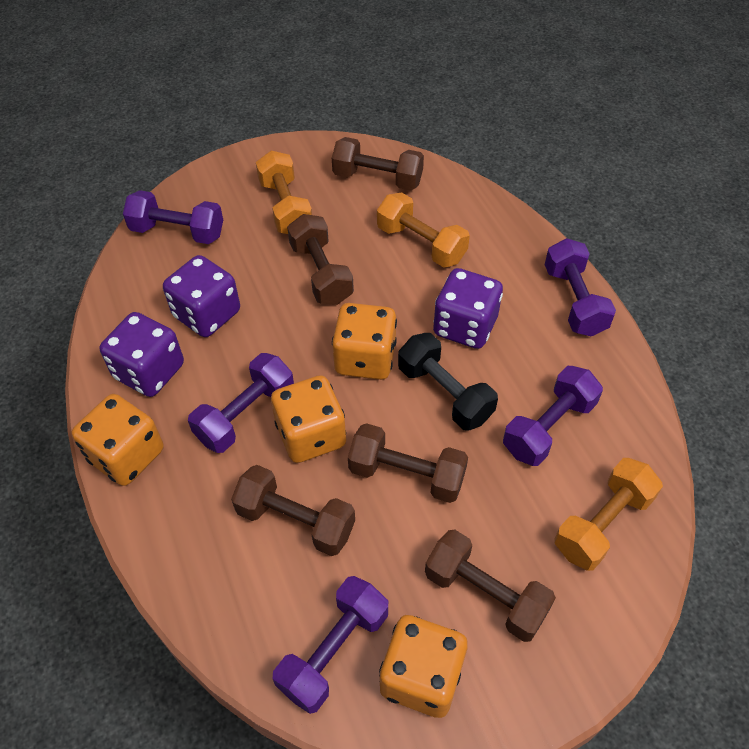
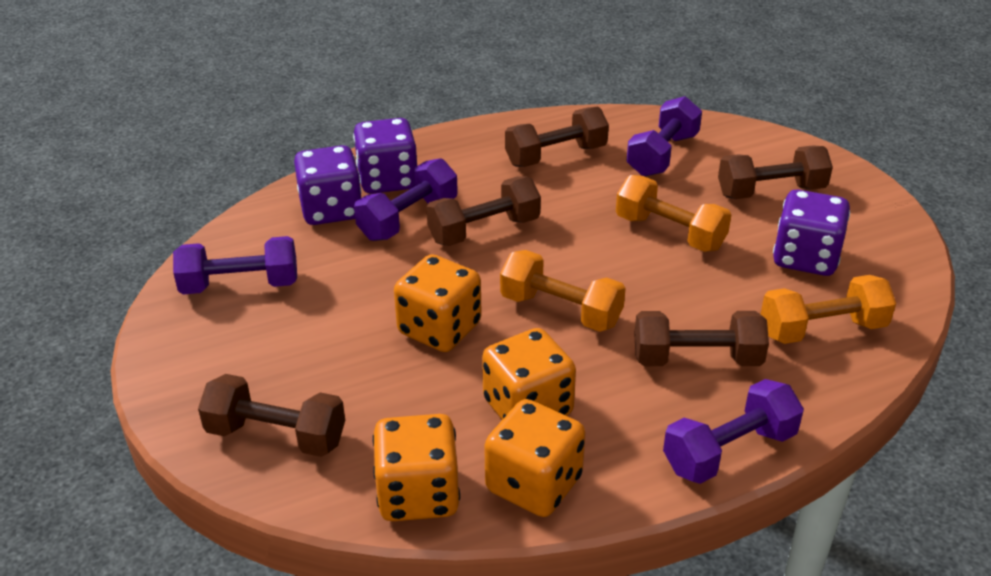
black dumbbell: 1 -> 0
purple dumbbell: 5 -> 4

